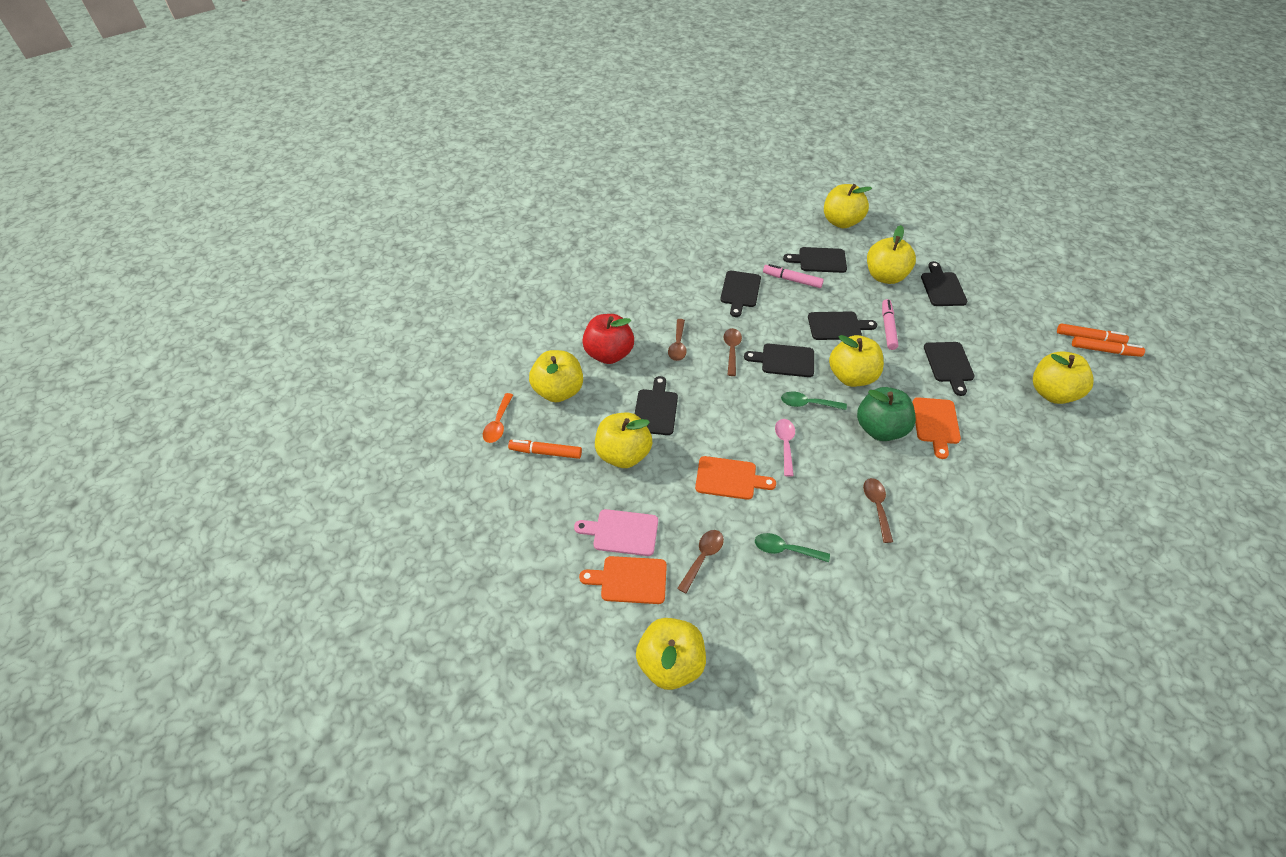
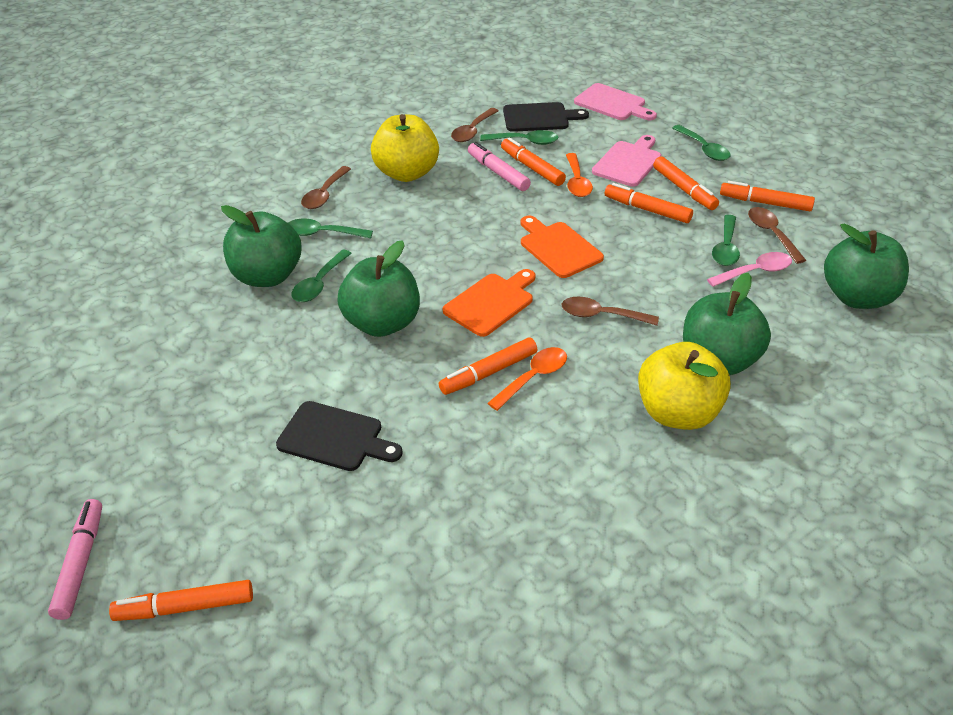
black cutting board: 7 -> 2
green apple: 1 -> 4
green spoon: 2 -> 5
orange cutting board: 3 -> 2
orange marker: 3 -> 6
orange spoon: 1 -> 2
pink cutting board: 1 -> 2
red apple: 1 -> 0
yellow apple: 7 -> 2

